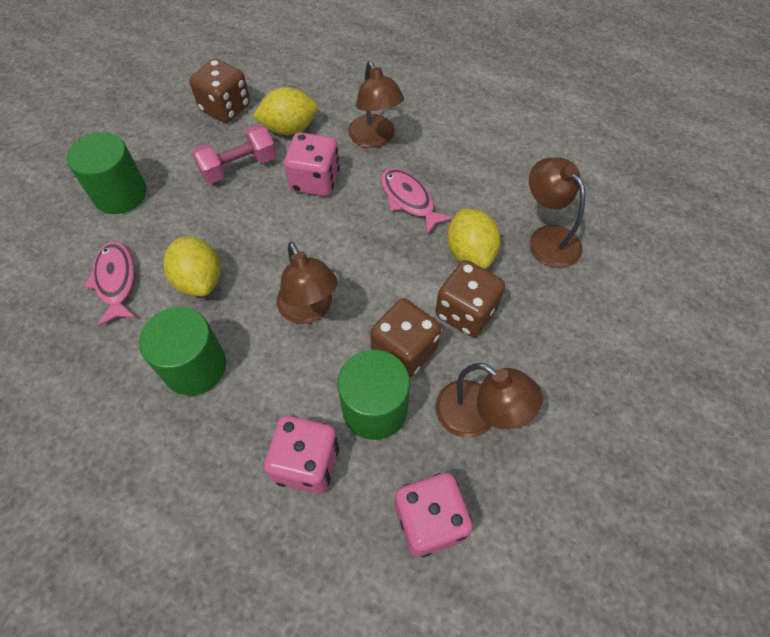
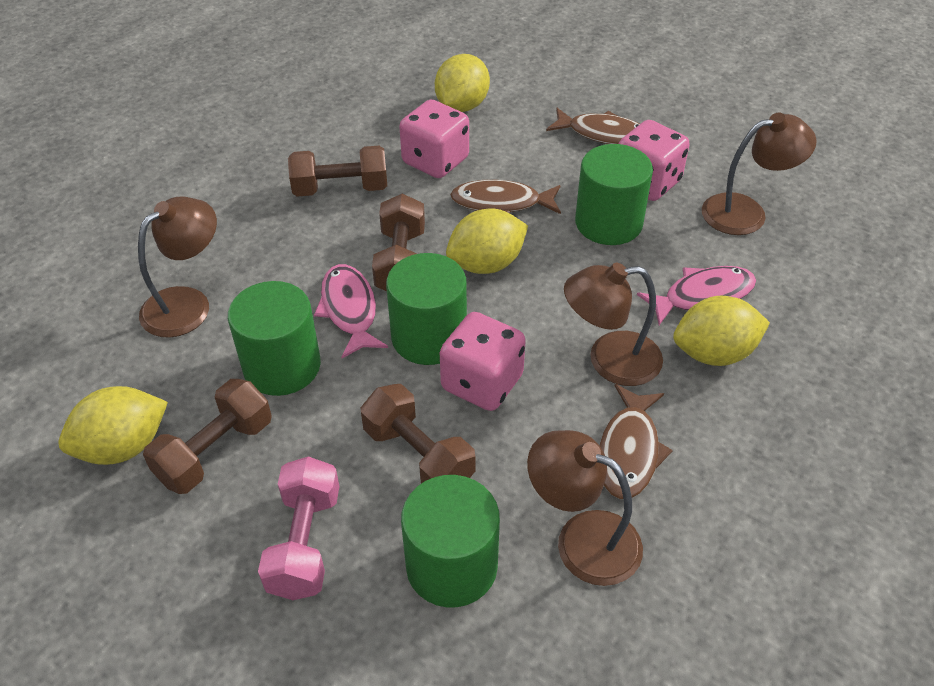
brown dice: 3 -> 0
brown dumbbell: 0 -> 4
brown fish: 0 -> 3
green cylinder: 3 -> 4
yellow lemon: 3 -> 4

